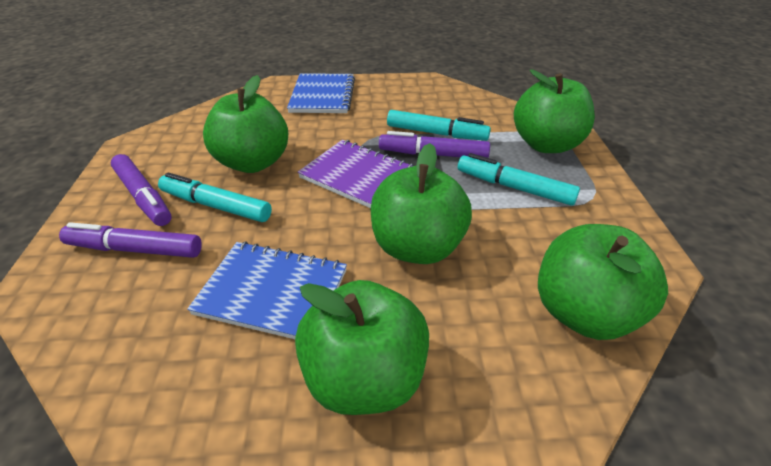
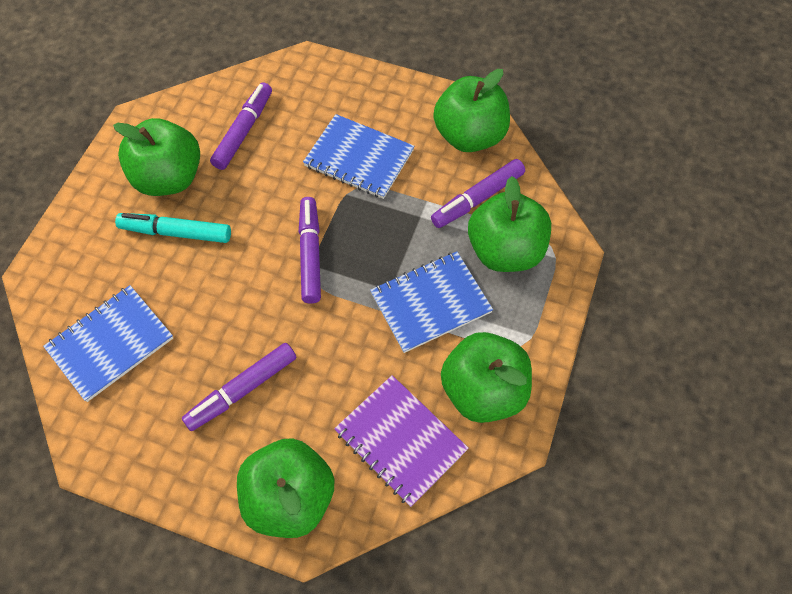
blue notebook: 2 -> 3
purple marker: 3 -> 4
turquoise marker: 3 -> 1

